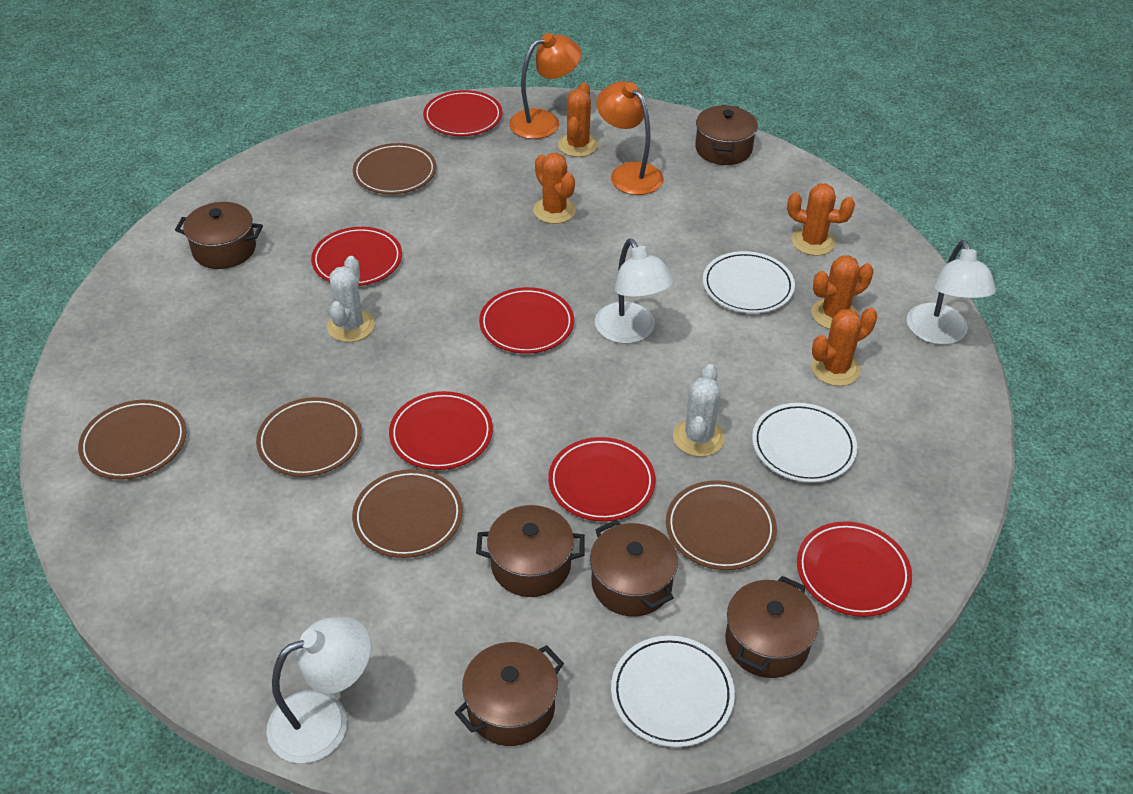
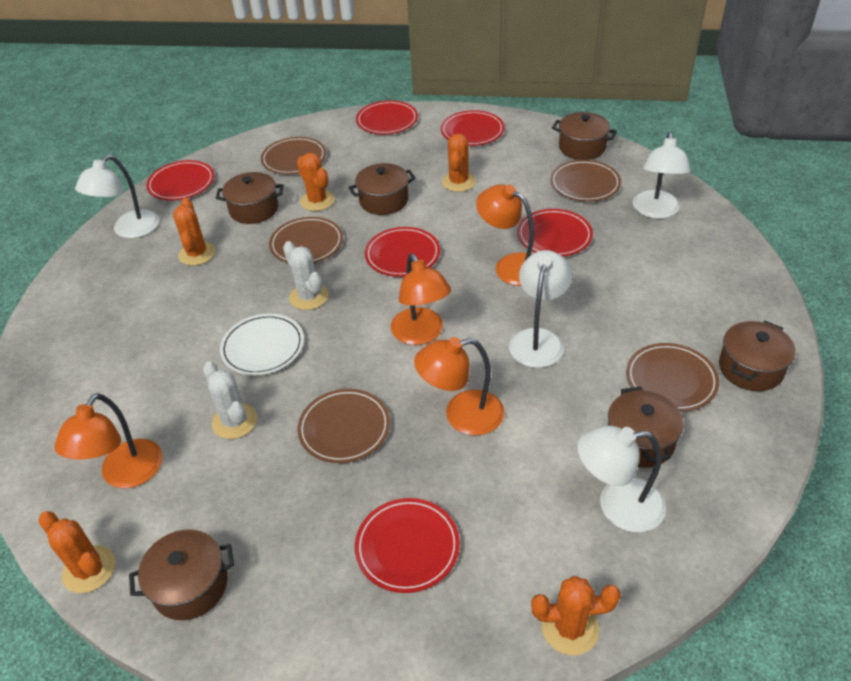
orange lamp: 2 -> 4
white lamp: 3 -> 4
white plate: 3 -> 1

